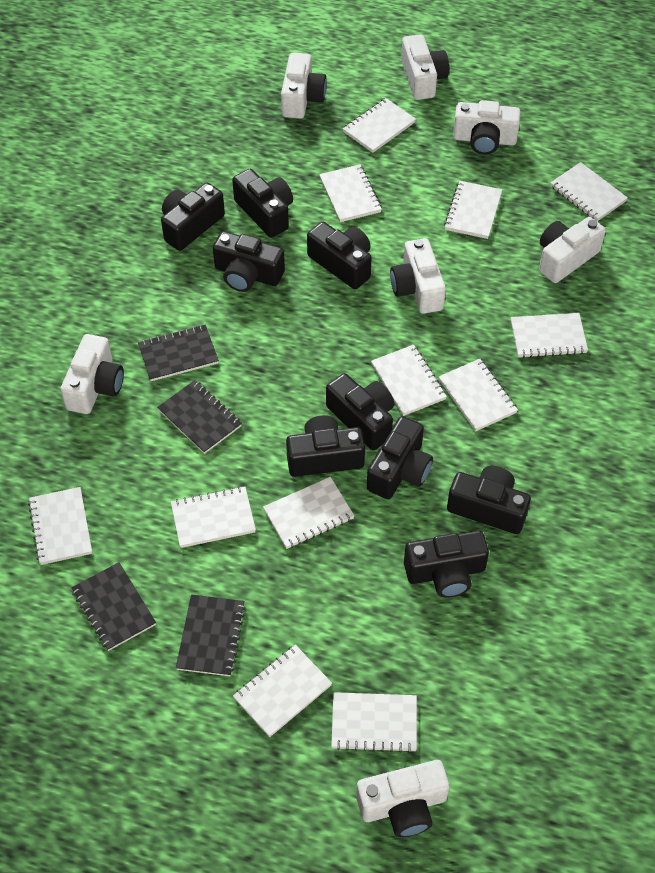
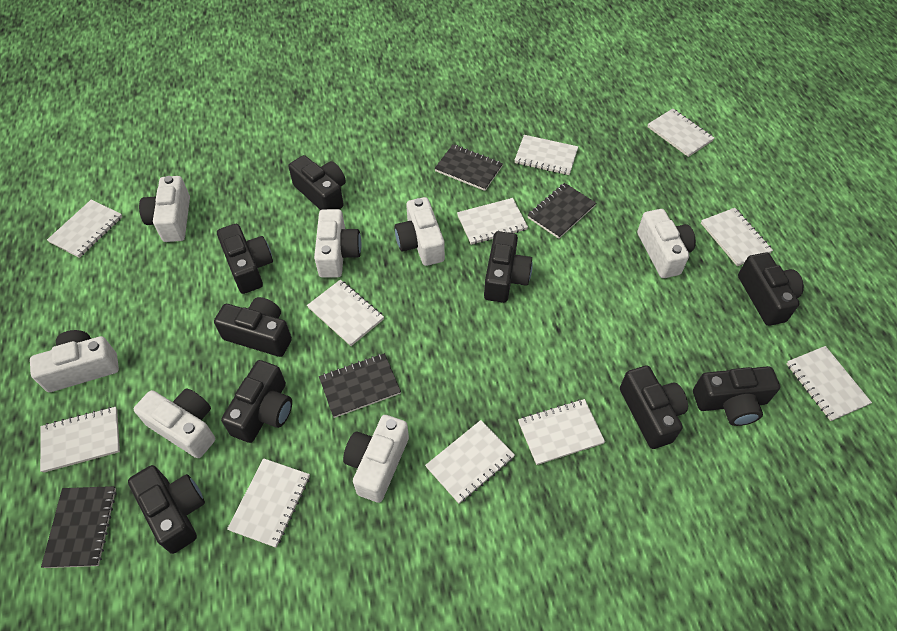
white notebook: 12 -> 11

